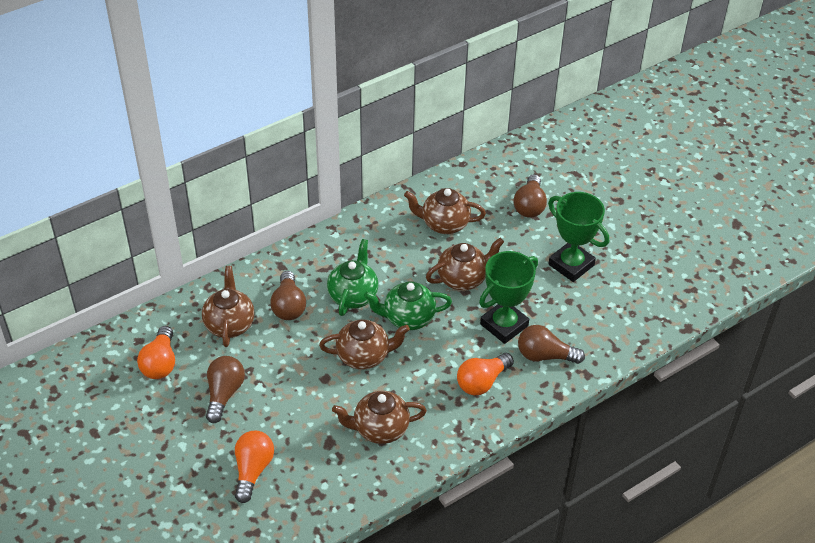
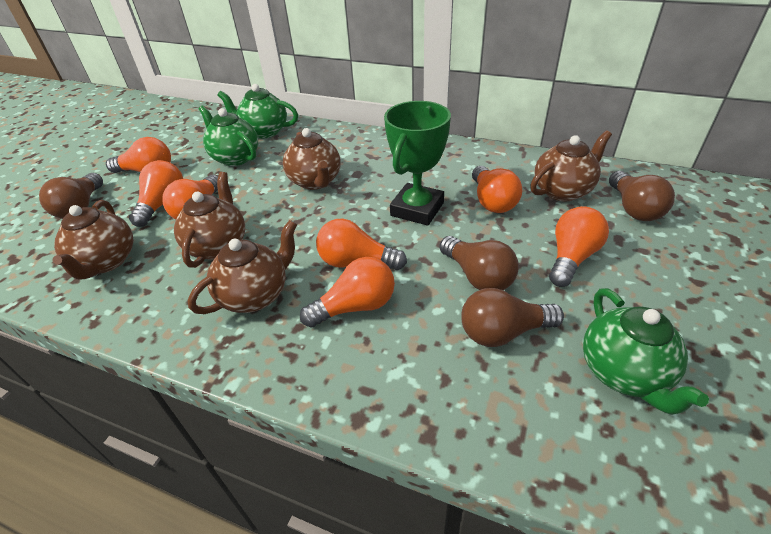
green teapot: 2 -> 3
green trophy: 2 -> 1
orange light bulb: 3 -> 7

